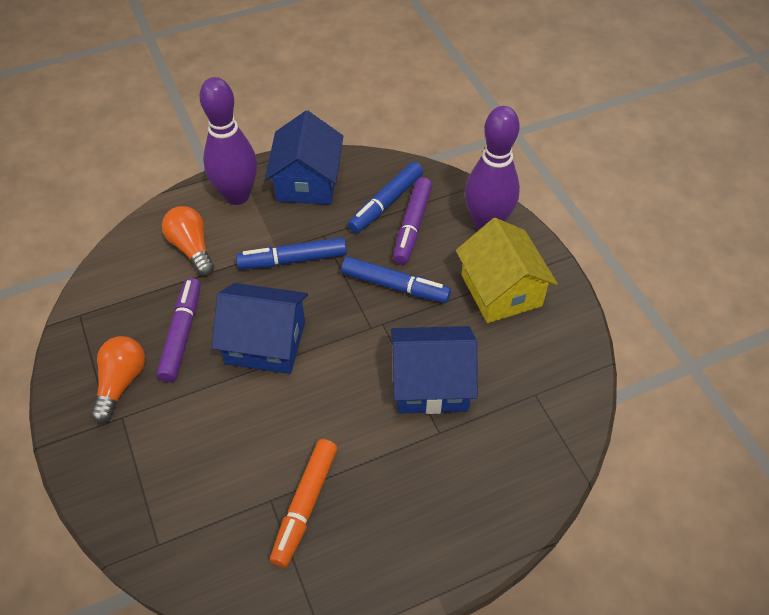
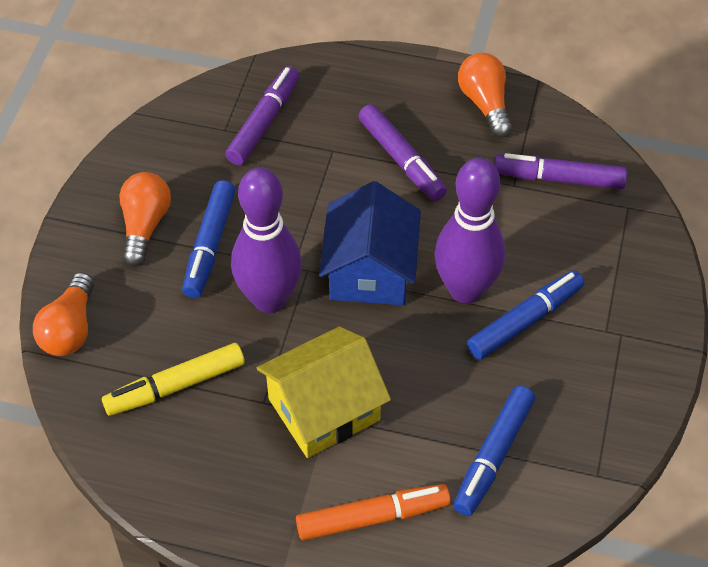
blue house: 3 -> 1
orange light bulb: 2 -> 3
purple marker: 2 -> 3
yellow marker: 0 -> 1

